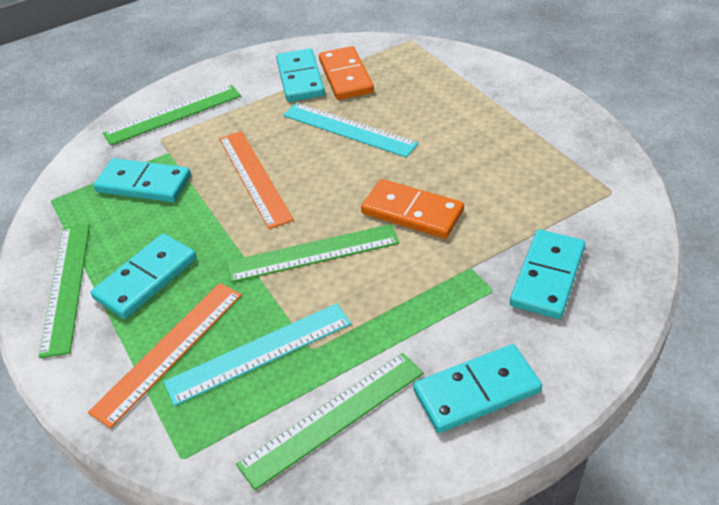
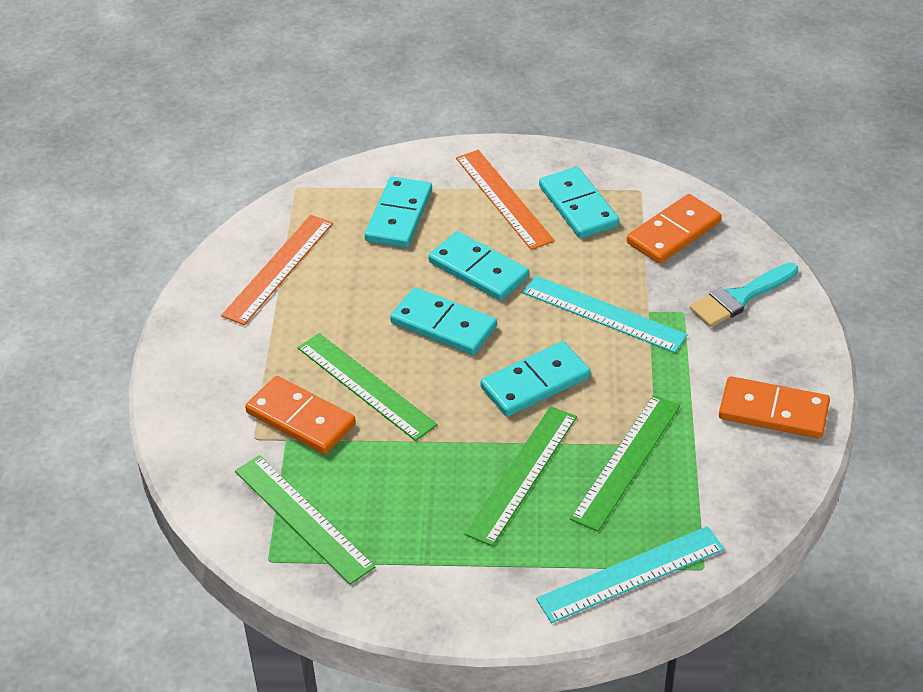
orange domino: 2 -> 3
turquoise brush: 0 -> 1

